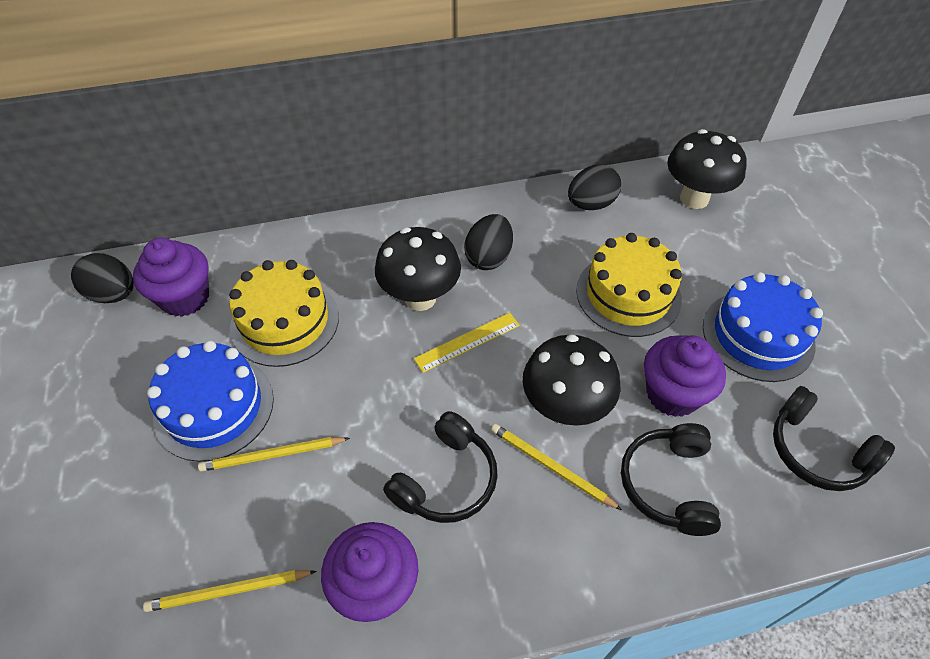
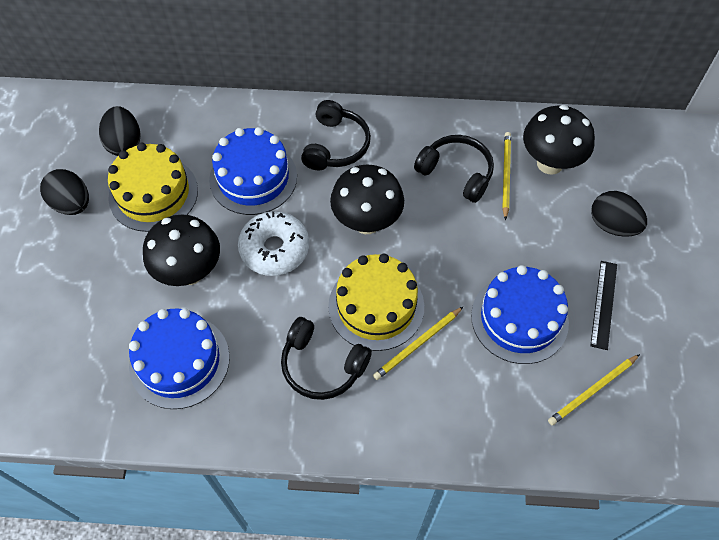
black ruler: 0 -> 1
blue cake: 2 -> 3
purple cupcake: 3 -> 0
white donut: 0 -> 1
yellow ruler: 1 -> 0

